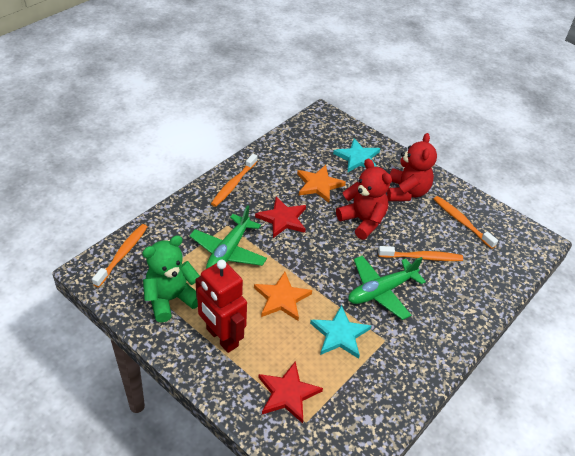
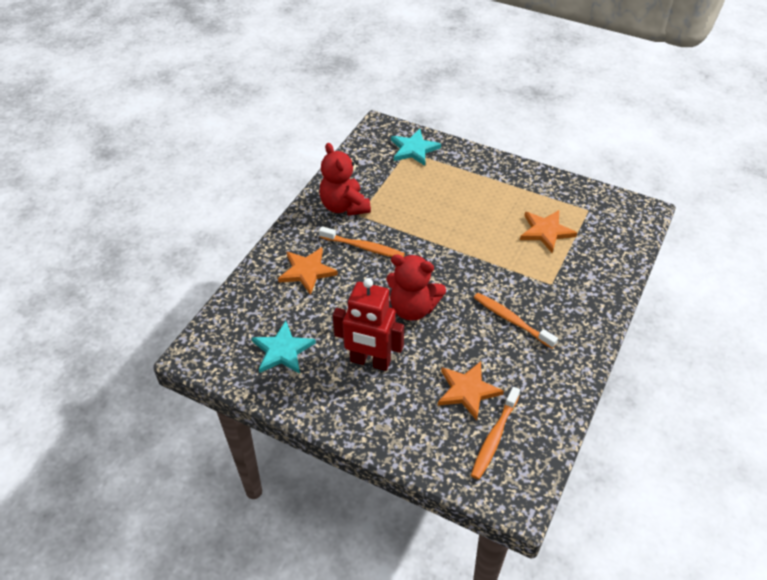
green plane: 2 -> 0
green teddy bear: 1 -> 0
orange star: 2 -> 3
orange toothbrush: 4 -> 3
red star: 2 -> 0

